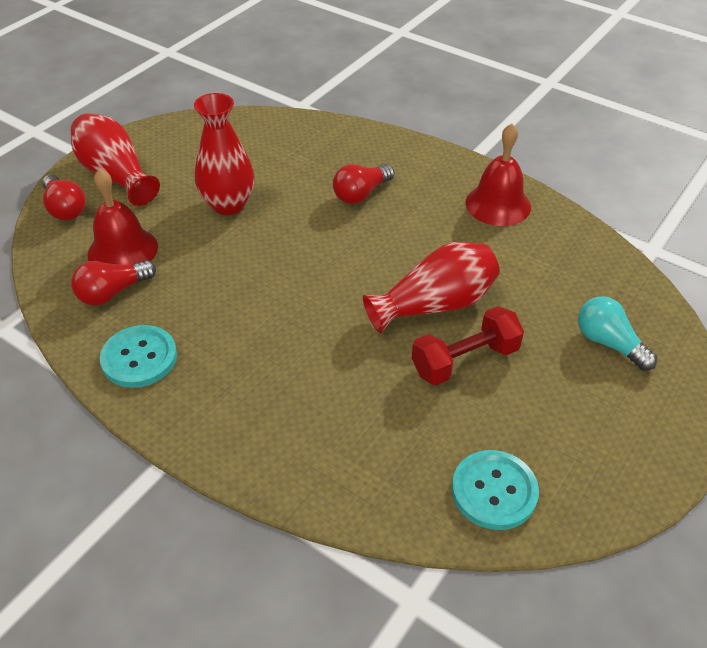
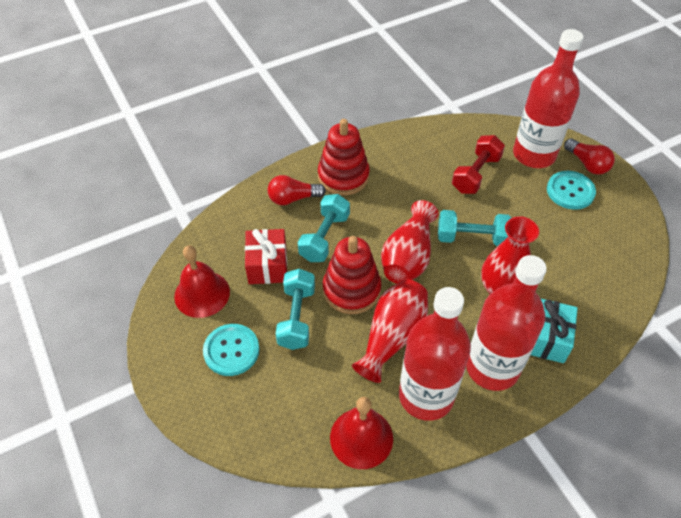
red bottle: 0 -> 3
red gift: 0 -> 1
red light bulb: 3 -> 2
red stacking toy: 0 -> 2
turquoise dumbbell: 0 -> 3
turquoise gift: 0 -> 1
turquoise light bulb: 1 -> 0

